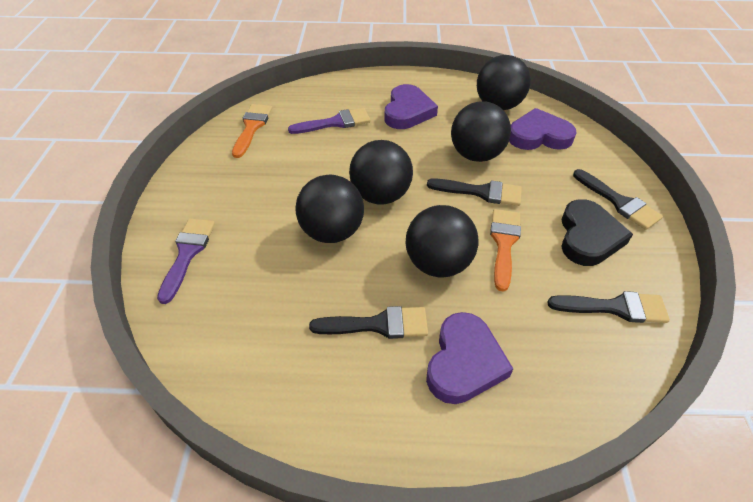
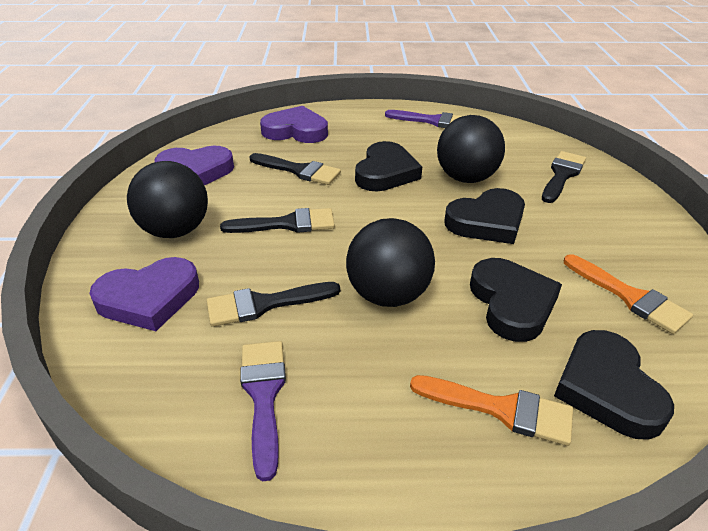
black ball: 5 -> 3
black heart: 1 -> 4

